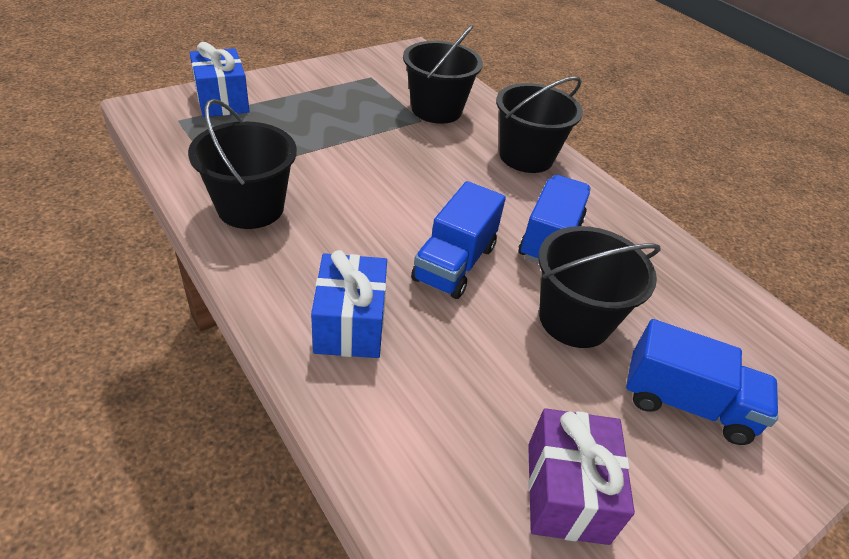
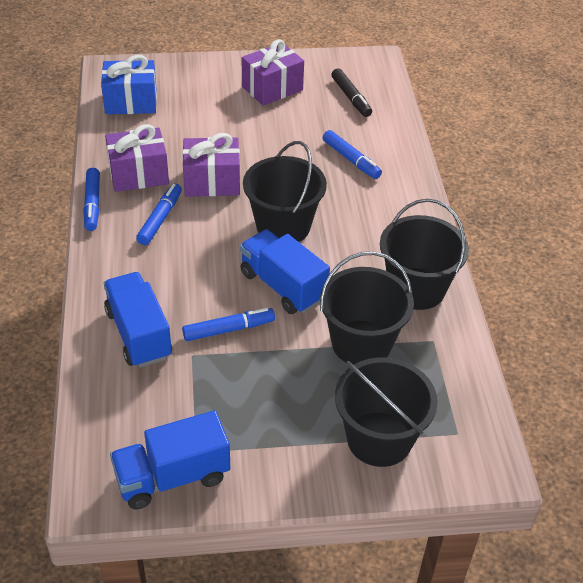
black marker: 0 -> 1
blue gift: 2 -> 1
blue marker: 0 -> 4
purple gift: 1 -> 3

